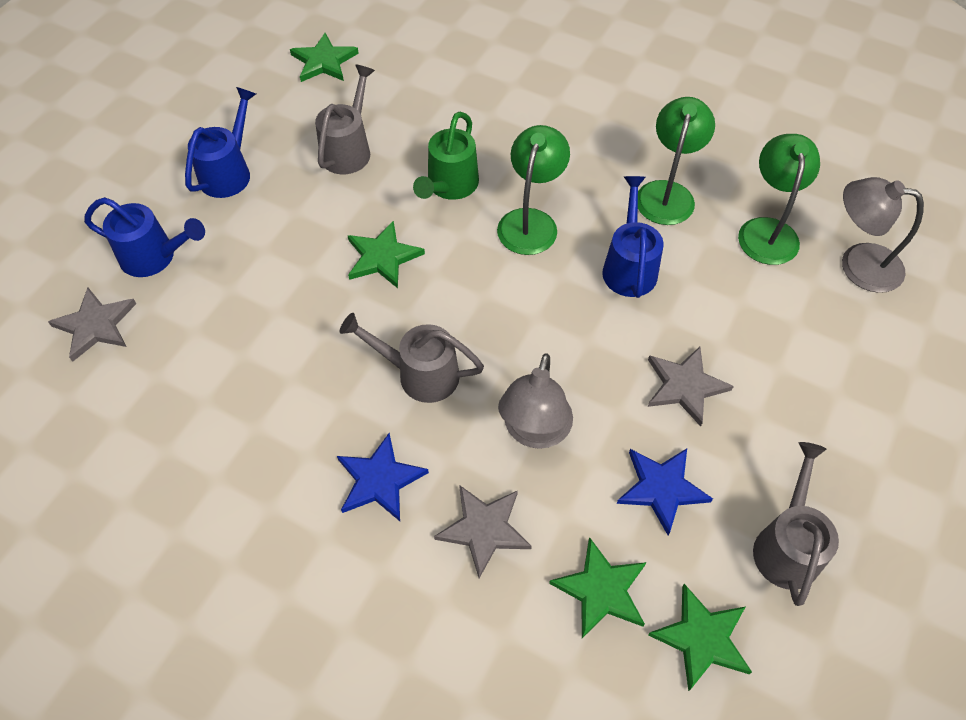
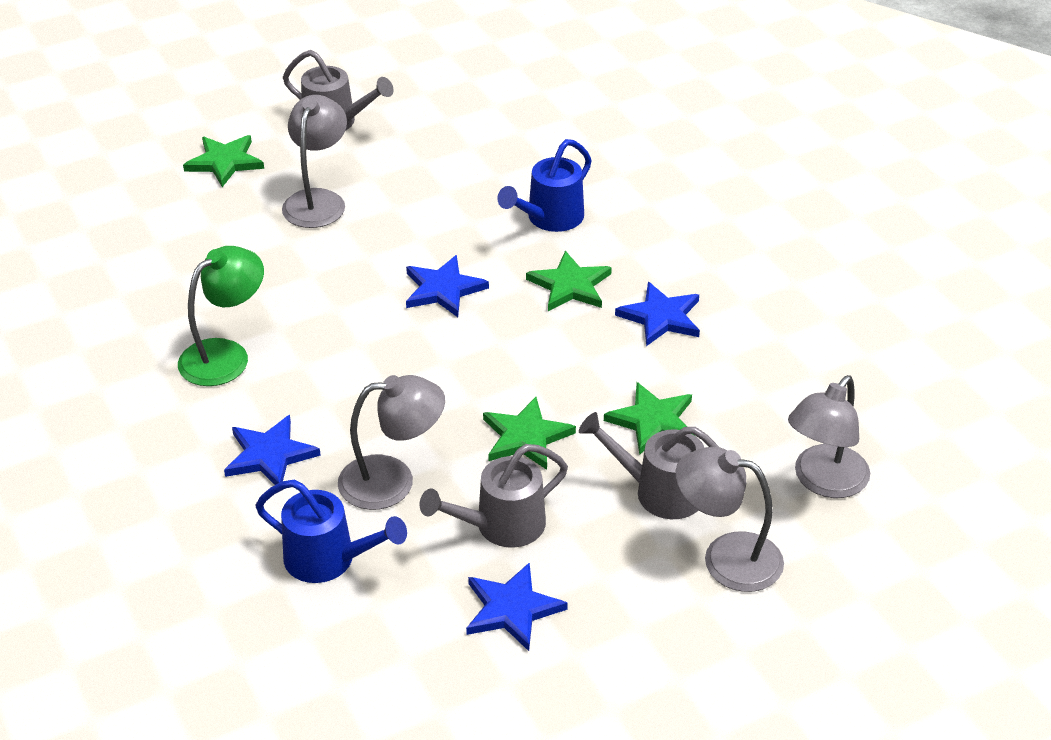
blue star: 2 -> 4
blue watering can: 3 -> 2
green lamp: 3 -> 1
green watering can: 1 -> 0
grey lamp: 2 -> 4
grey star: 3 -> 0

